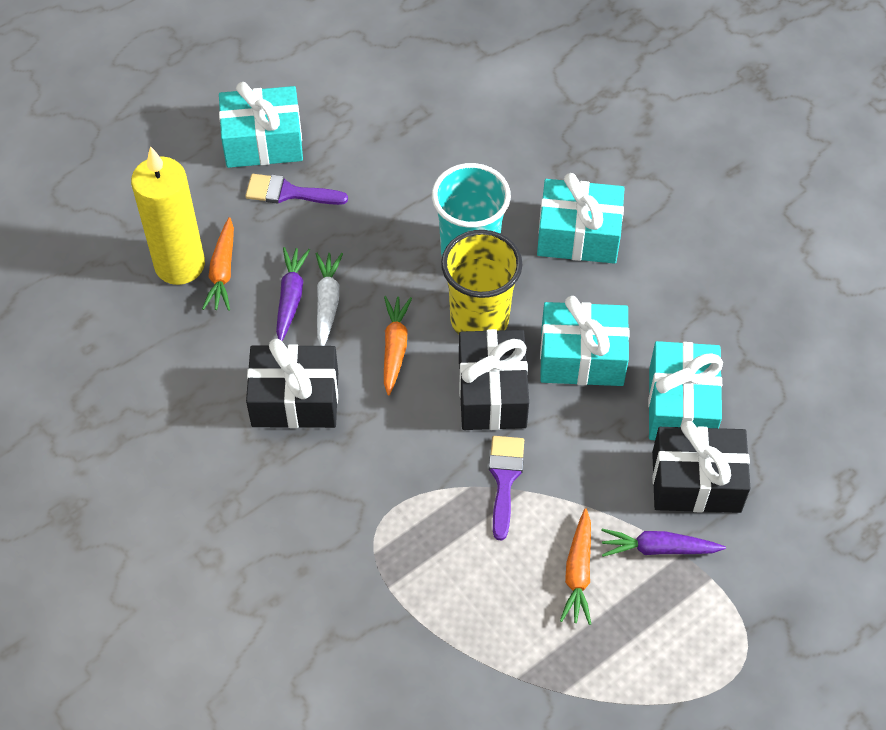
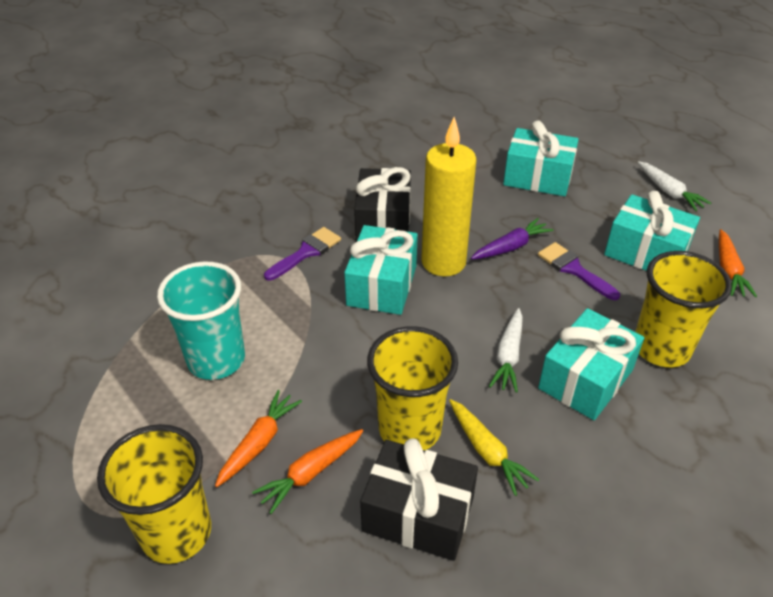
black gift: 3 -> 2
purple carrot: 2 -> 1
white carrot: 1 -> 2
yellow carrot: 0 -> 1
yellow cup: 1 -> 3

